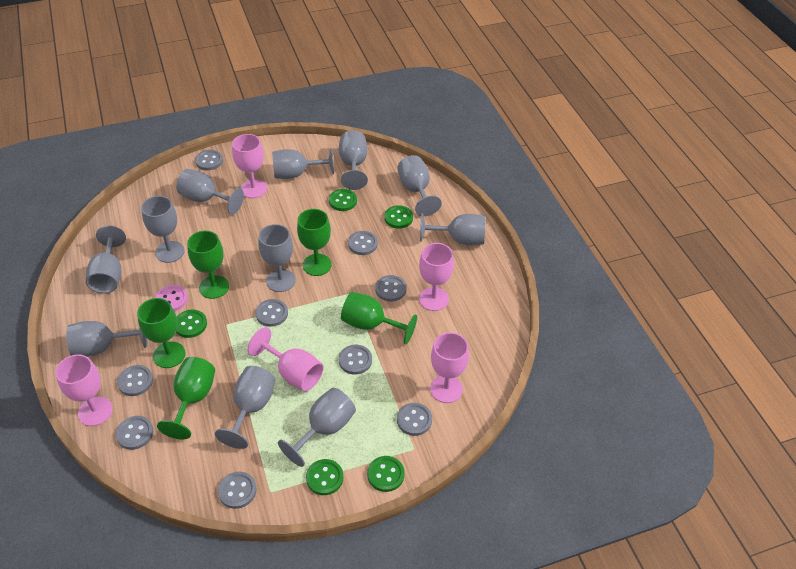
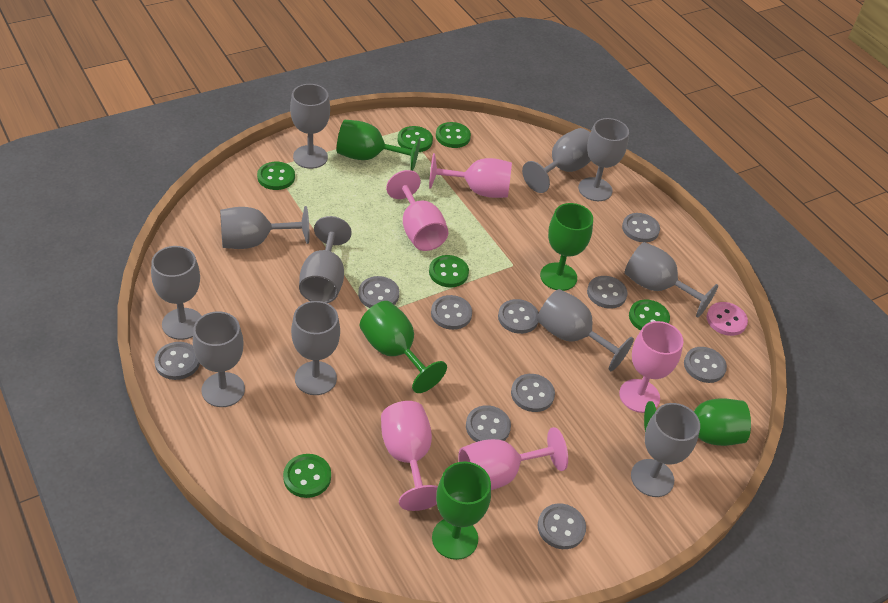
green button: 5 -> 6
grey button: 9 -> 10

